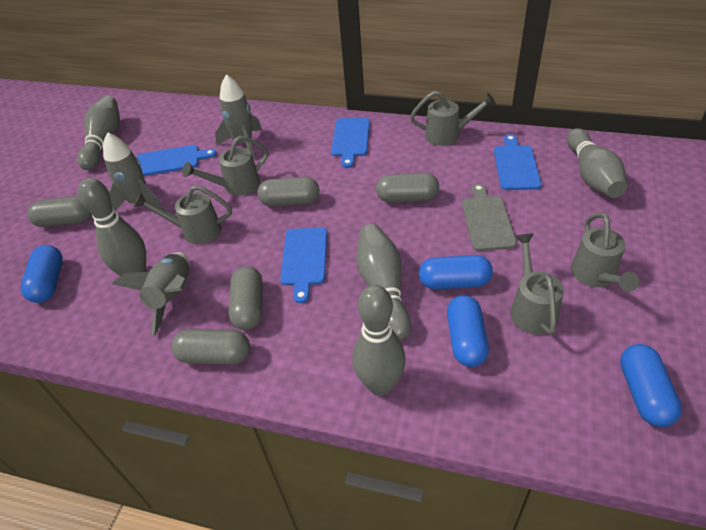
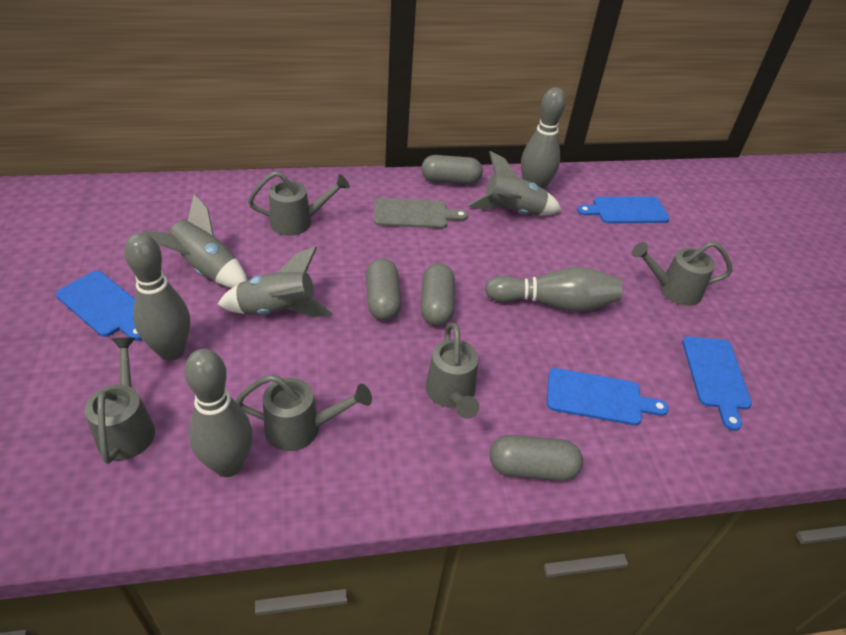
blue capsule: 4 -> 0
grey bowling pin: 5 -> 4
grey capsule: 5 -> 4

